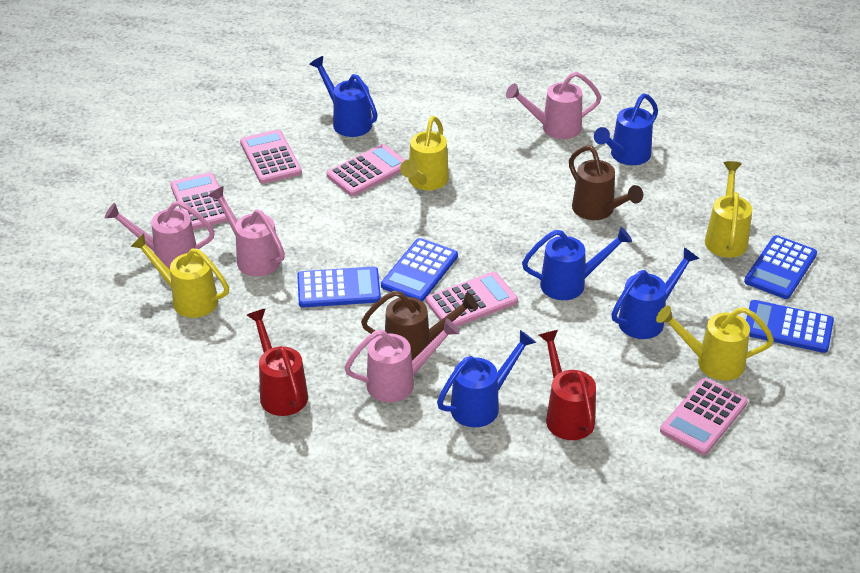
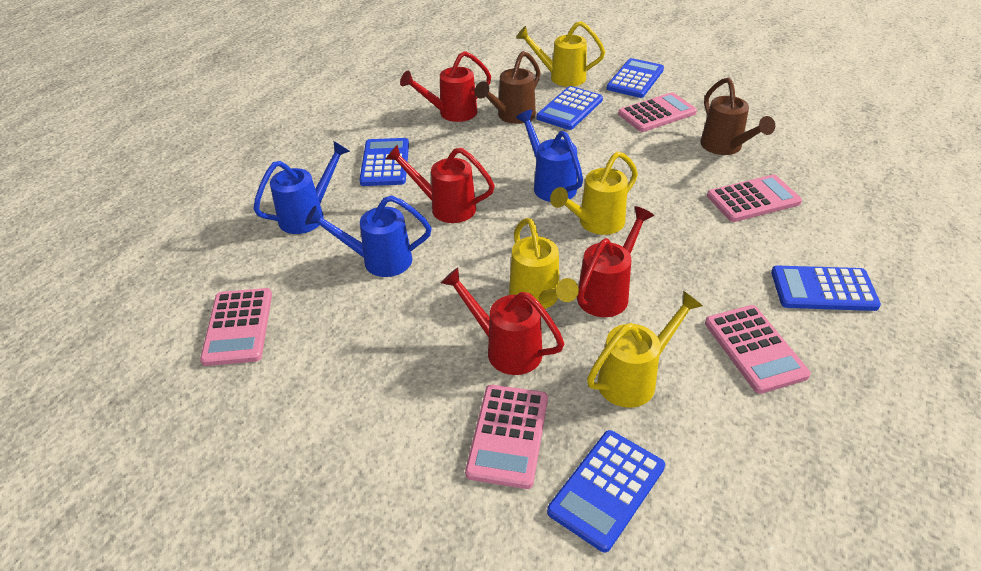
blue calculator: 4 -> 5
blue watering can: 5 -> 3
pink watering can: 4 -> 0
red watering can: 2 -> 4

